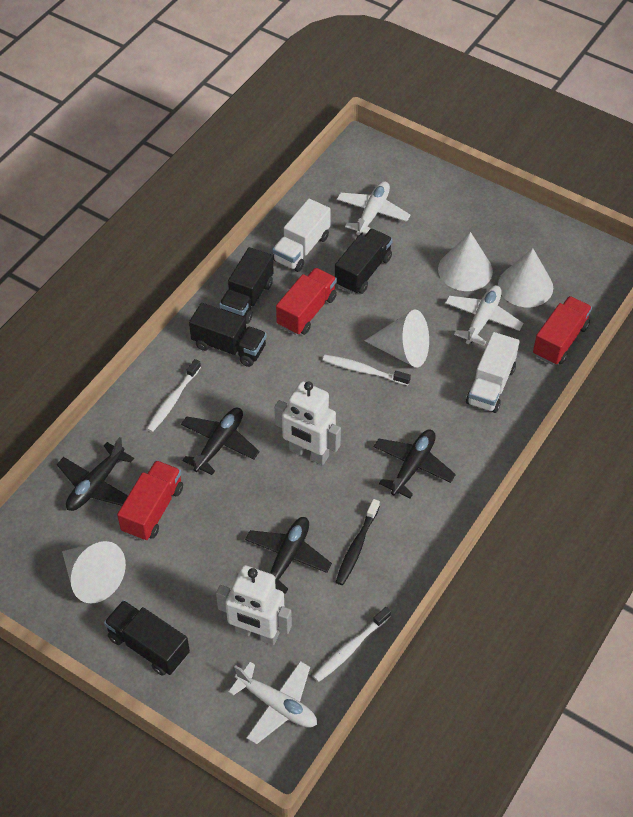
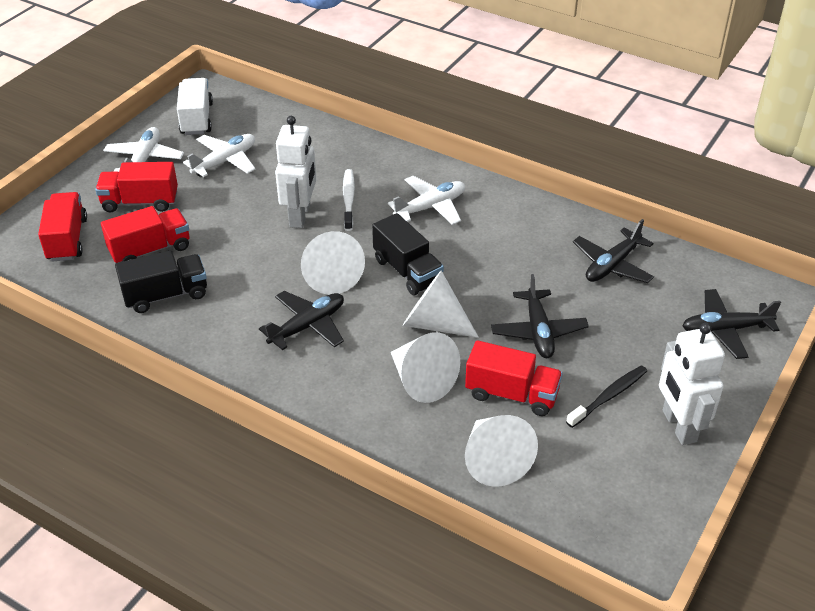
black truck: 4 -> 2
red truck: 3 -> 4
white toothbrush: 3 -> 1
white truck: 2 -> 1

